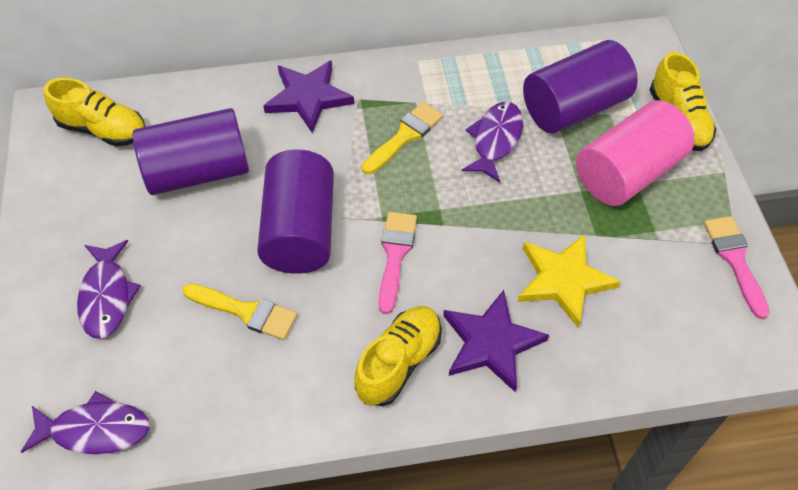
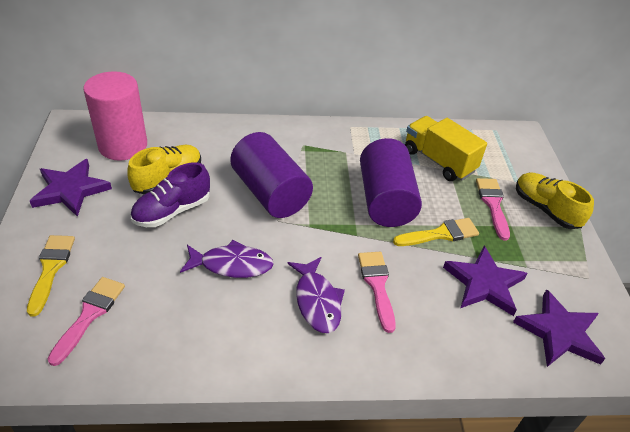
pink brush: 2 -> 3
purple cylinder: 3 -> 2
purple fish: 3 -> 2
purple shoe: 0 -> 1
purple star: 2 -> 3
yellow shoe: 3 -> 2
yellow star: 1 -> 0
yellow truck: 0 -> 1

